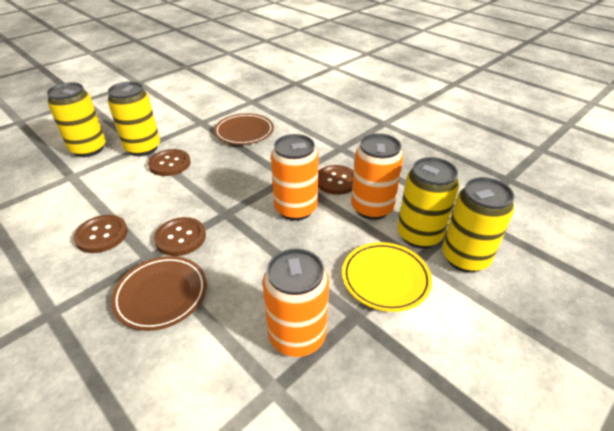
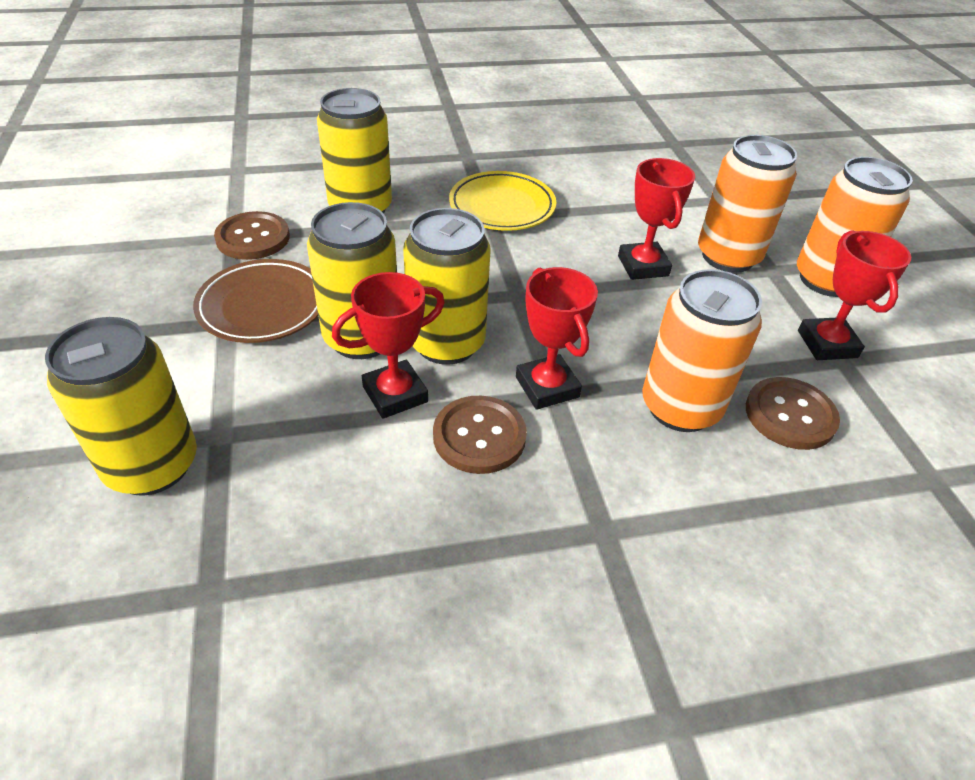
brown button: 4 -> 3
brown plate: 2 -> 1
red trophy: 0 -> 4

